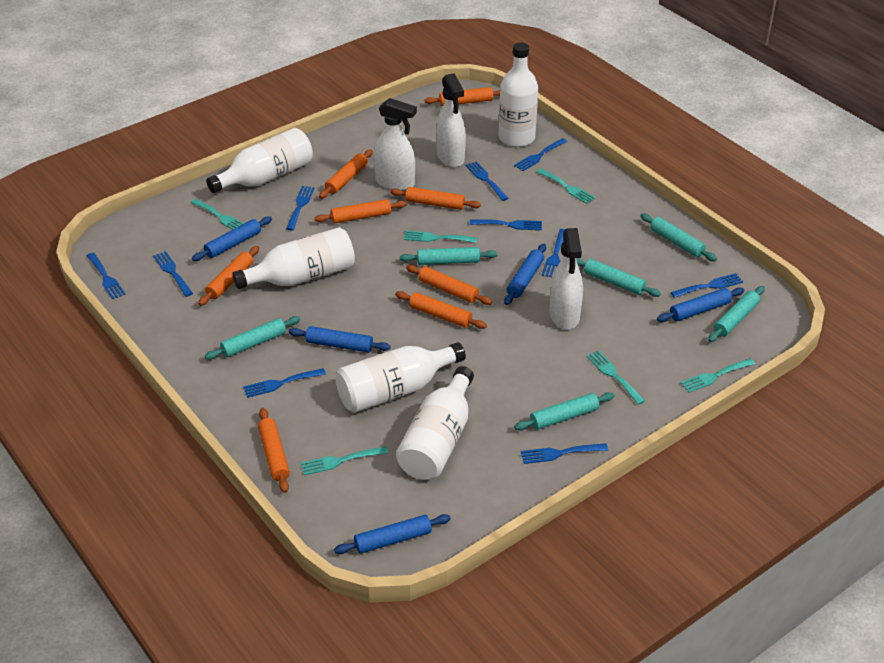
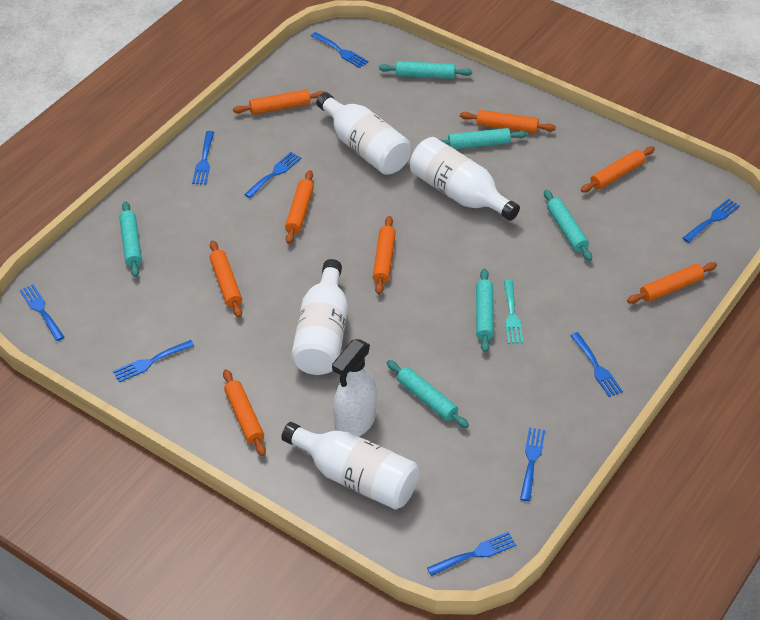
blue fork: 10 -> 9
blue rolling pin: 5 -> 0
turquoise fork: 6 -> 1
white bottle: 5 -> 4
white spray bottle: 3 -> 1

